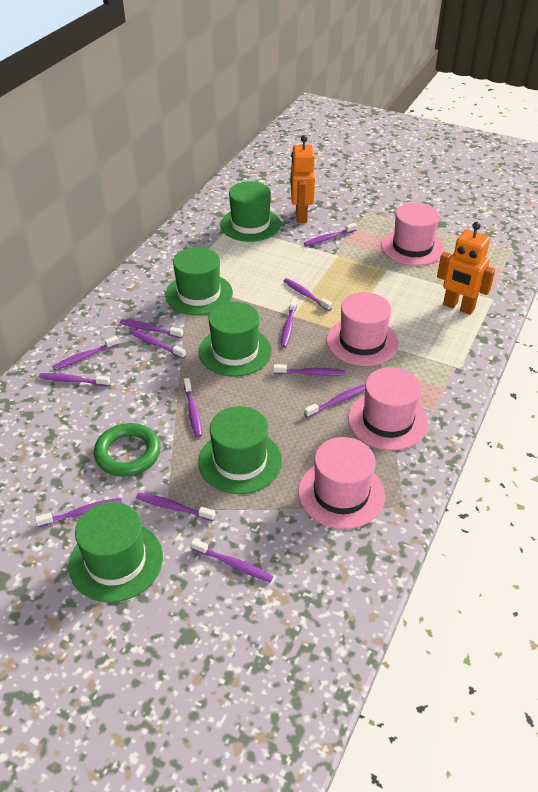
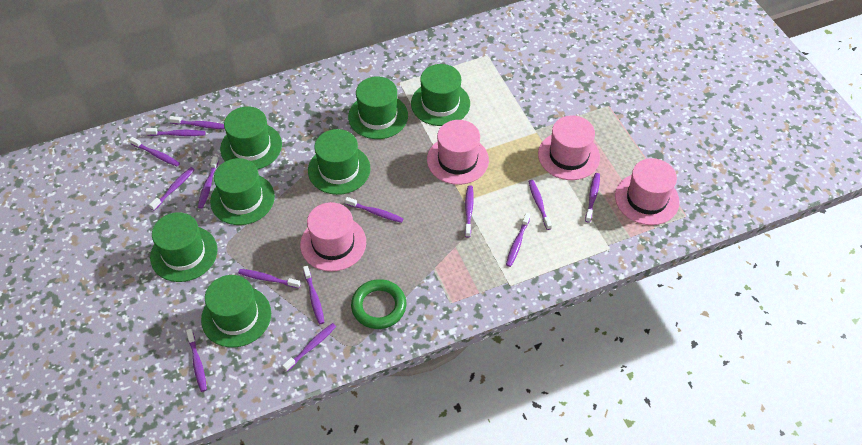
green hat: 5 -> 7
orange robot: 2 -> 0
purple toothbrush: 13 -> 14

